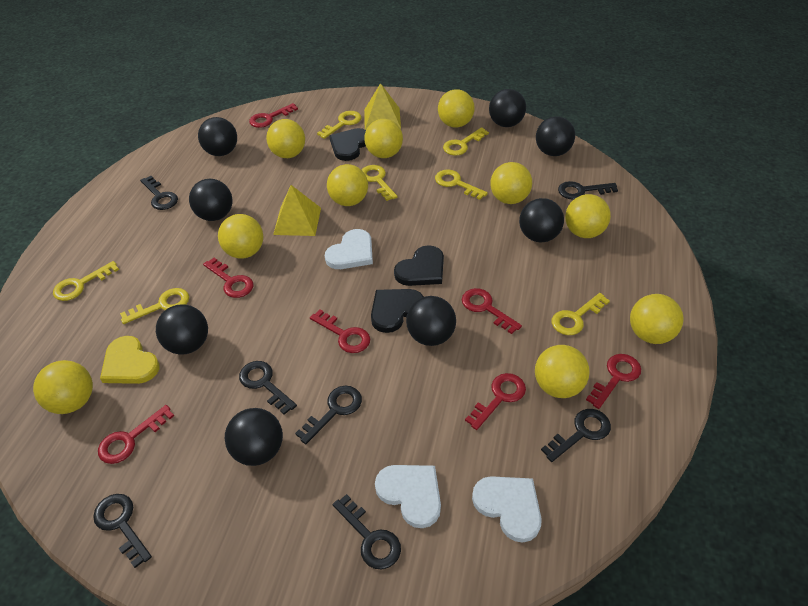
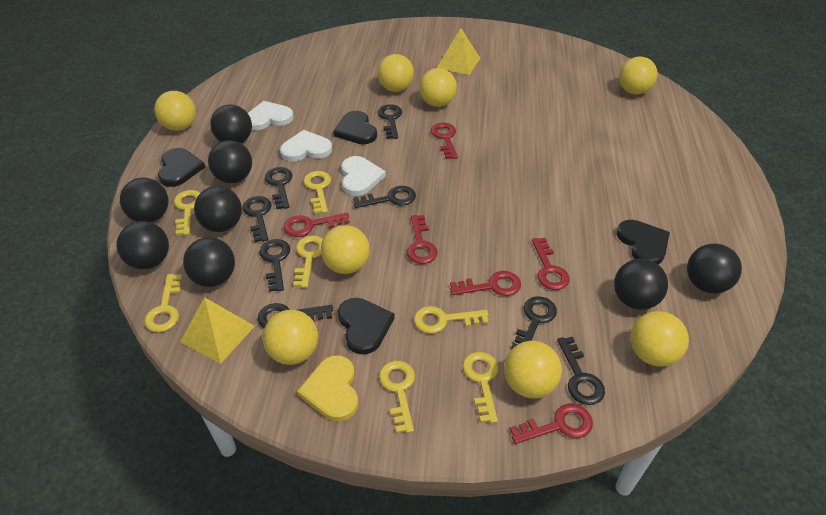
black heart: 3 -> 4
black key: 7 -> 8
red key: 7 -> 6
yellow ball: 10 -> 8

